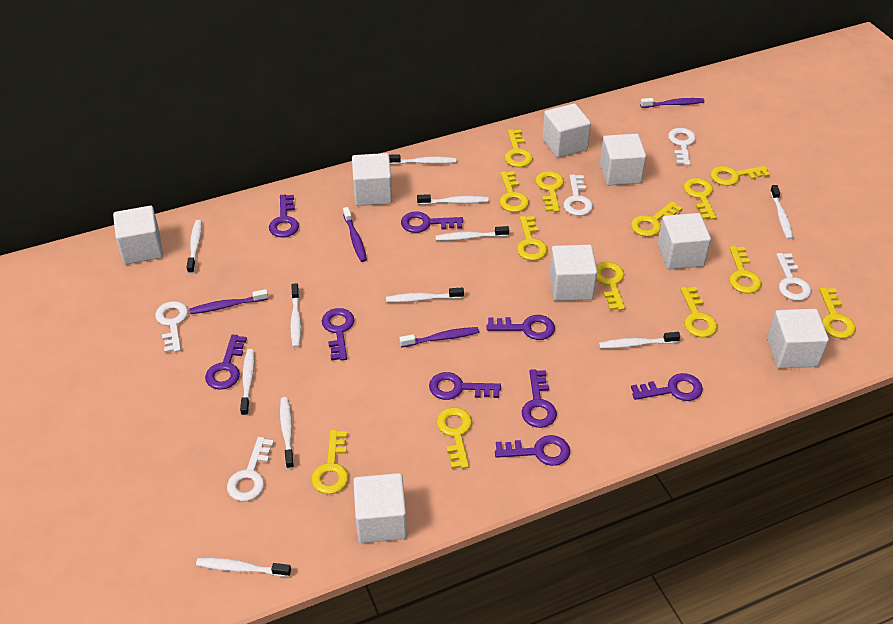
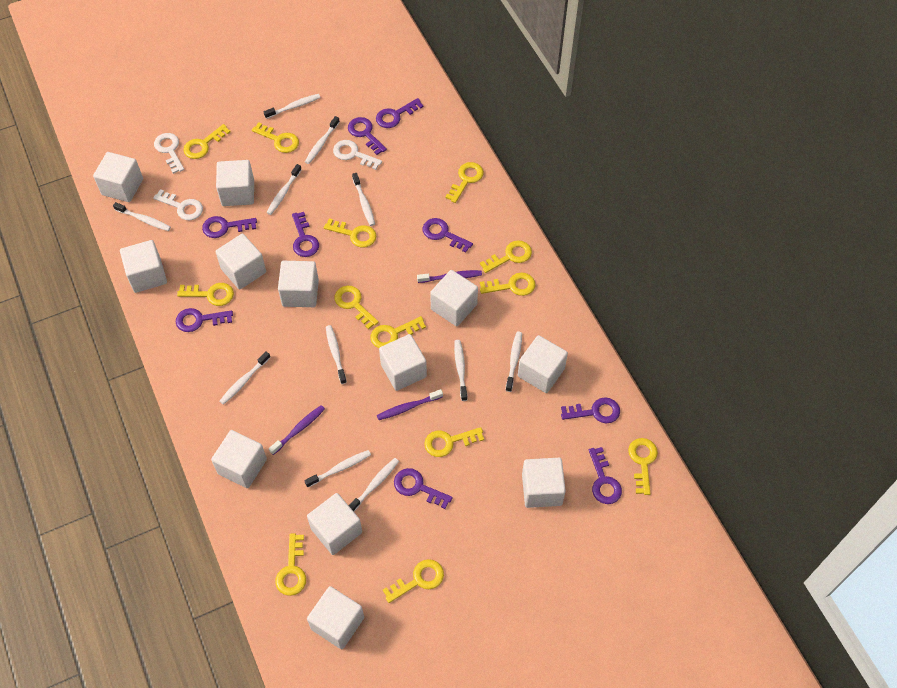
purple toothbrush: 4 -> 3
white cube: 8 -> 12
white key: 5 -> 3

